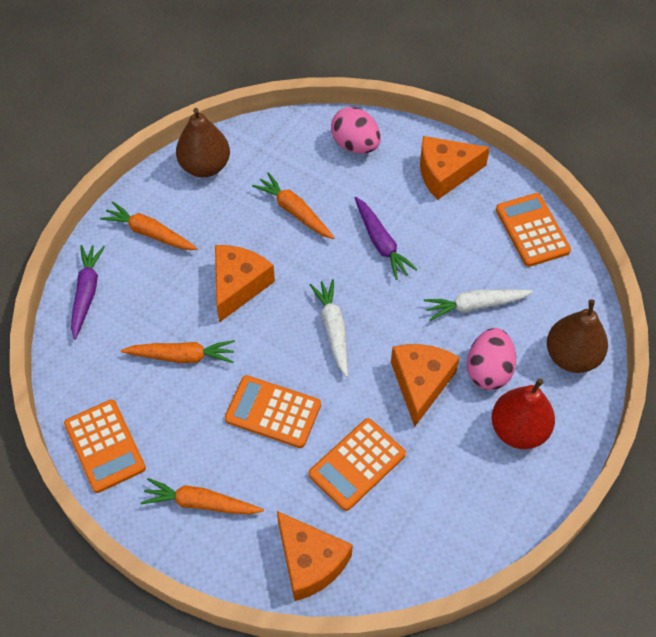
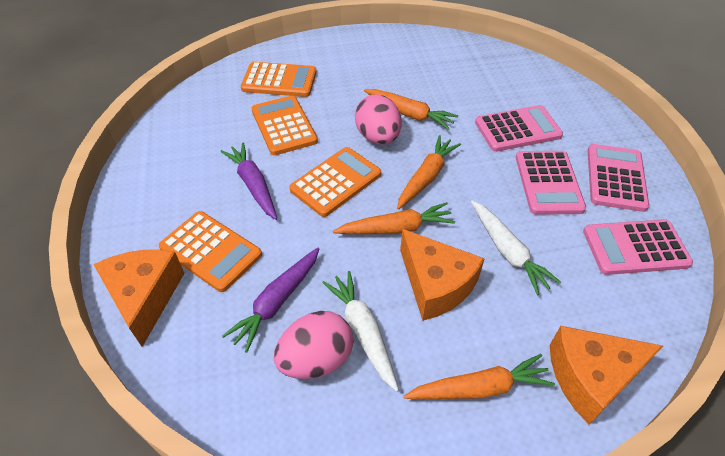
brown pear: 2 -> 0
orange cheese: 4 -> 3
pink calculator: 0 -> 4
red pear: 1 -> 0

